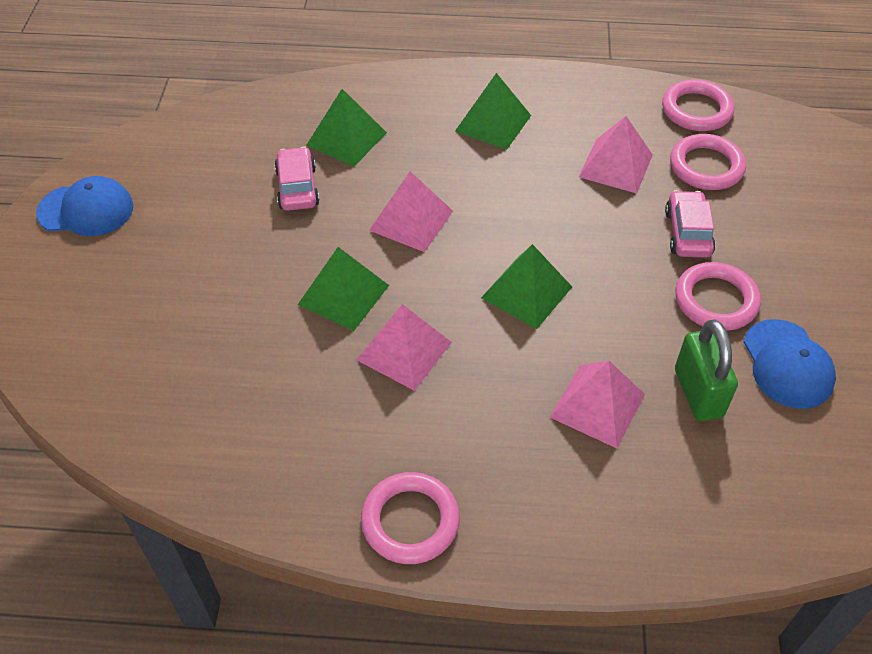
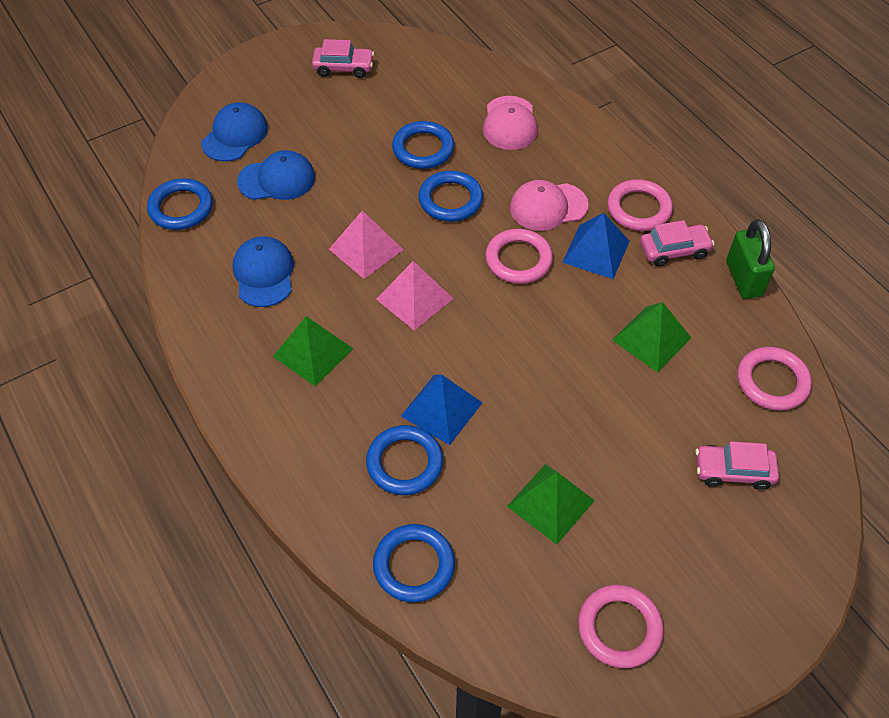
blue cap: 2 -> 3
blue pyramid: 0 -> 2
blue ring: 0 -> 5
green pyramid: 4 -> 3
pink cap: 0 -> 2
pink car: 2 -> 3
pink pyramid: 4 -> 2

